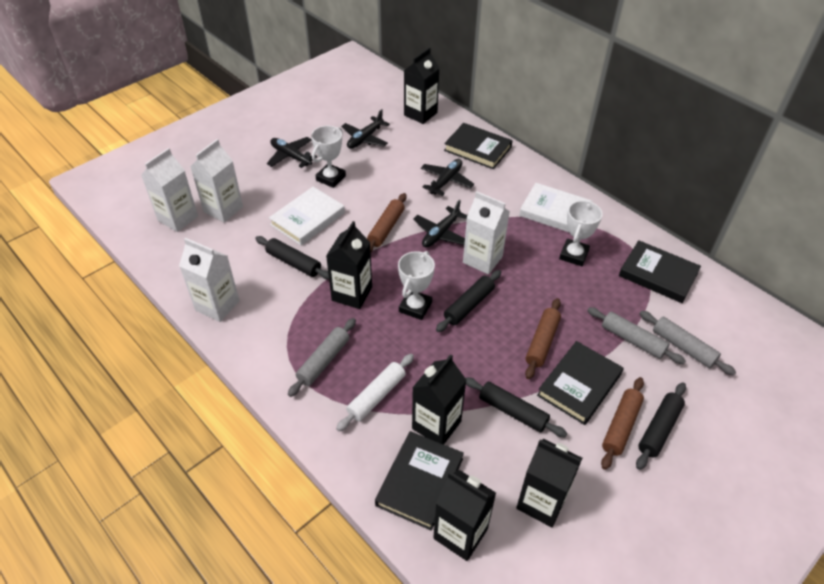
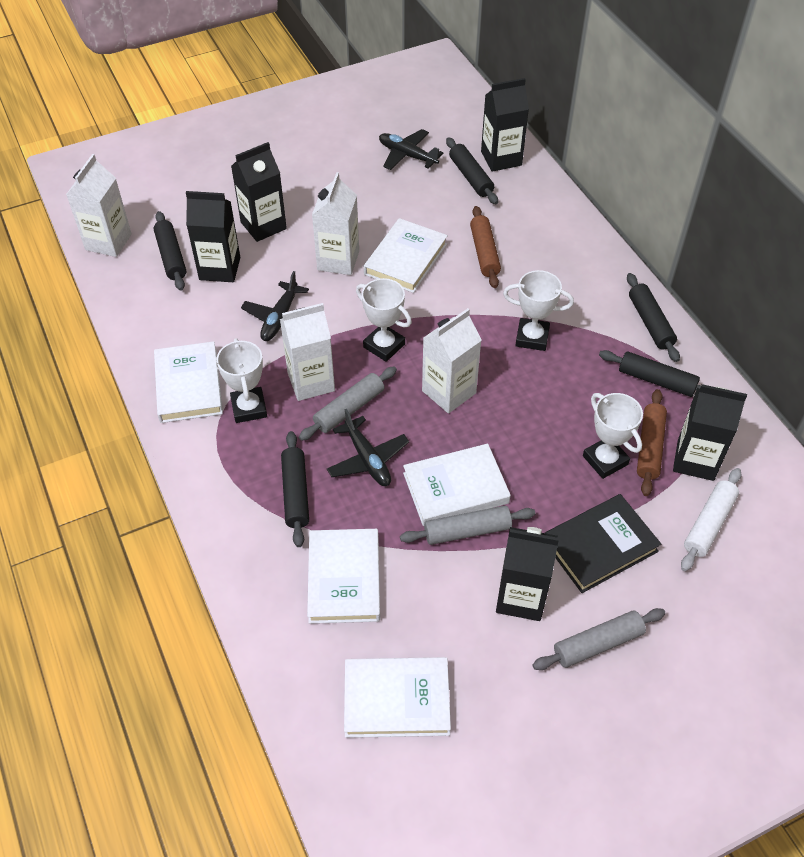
black book: 4 -> 1
black plane: 4 -> 3
black rolling pin: 4 -> 5
brown rolling pin: 3 -> 2
white book: 2 -> 5
white trophy: 3 -> 4

